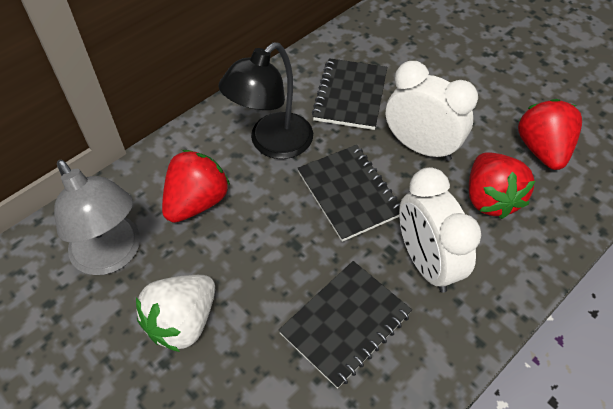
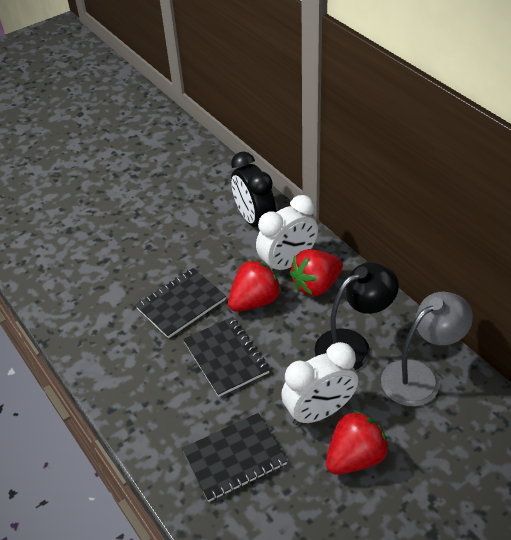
black clock: 0 -> 1
white strawberry: 1 -> 0

